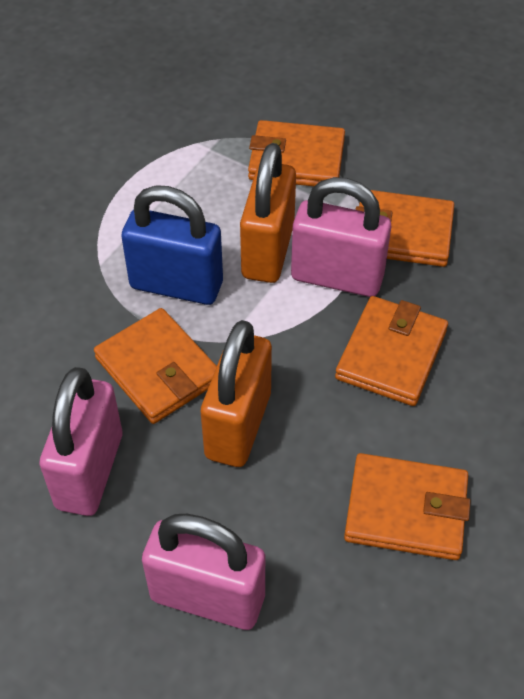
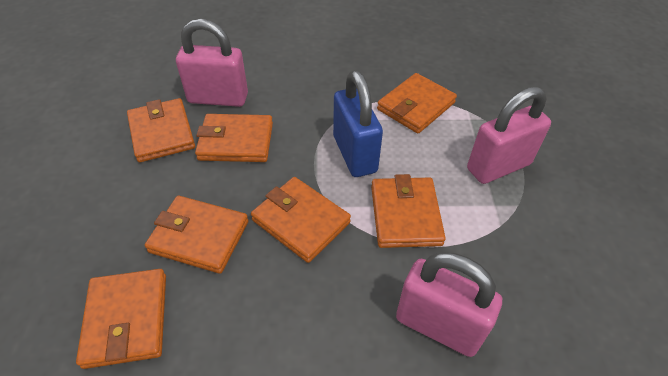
orange padlock: 2 -> 0
orange wallet: 5 -> 7

